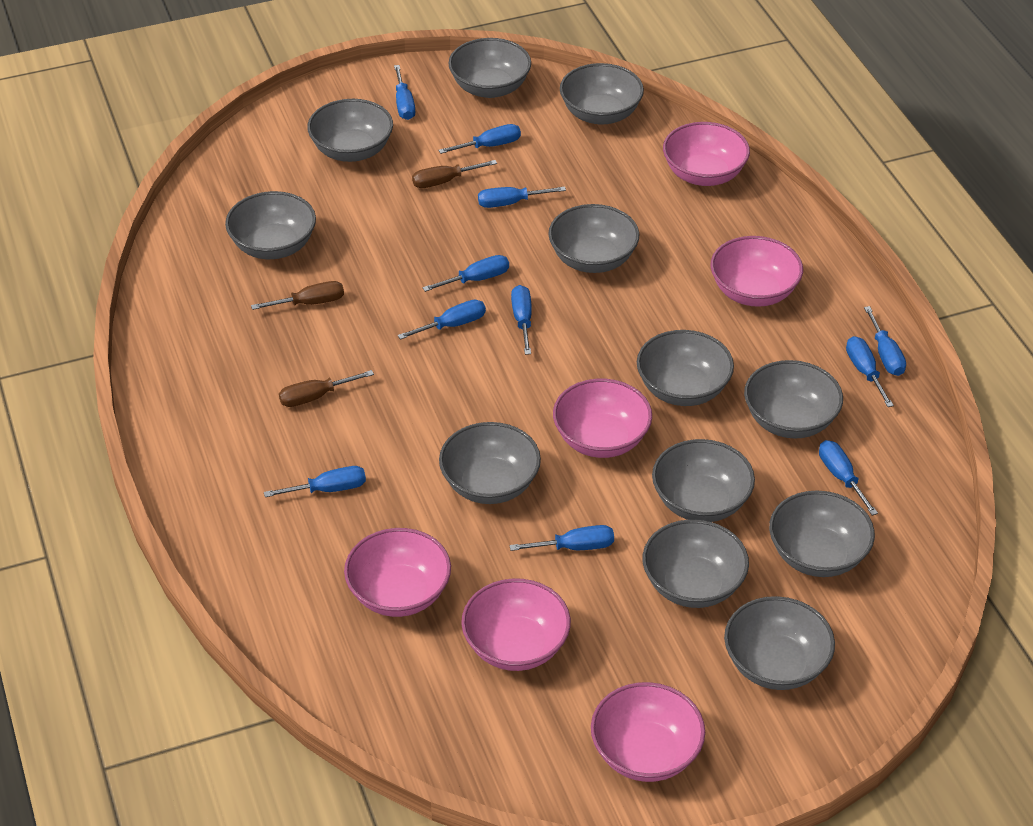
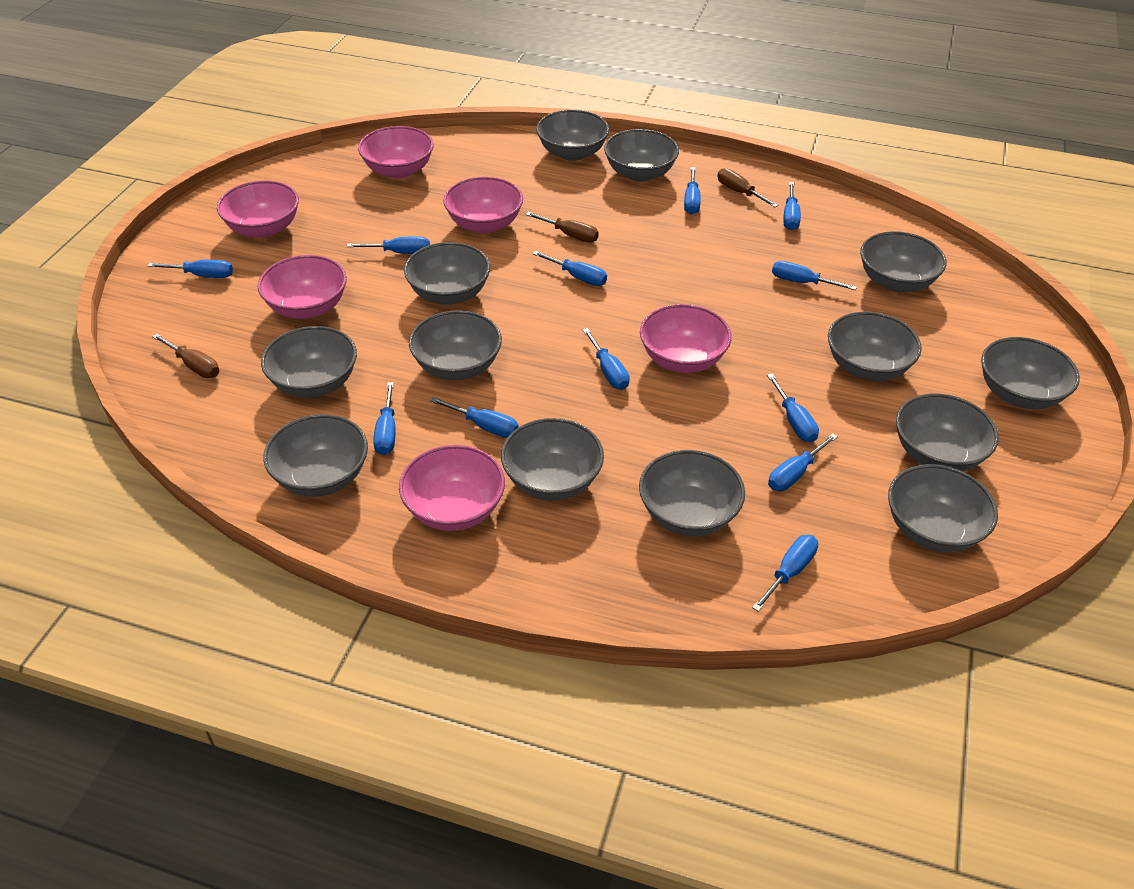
blue screwdriver: 11 -> 12
grey bowl: 12 -> 13

